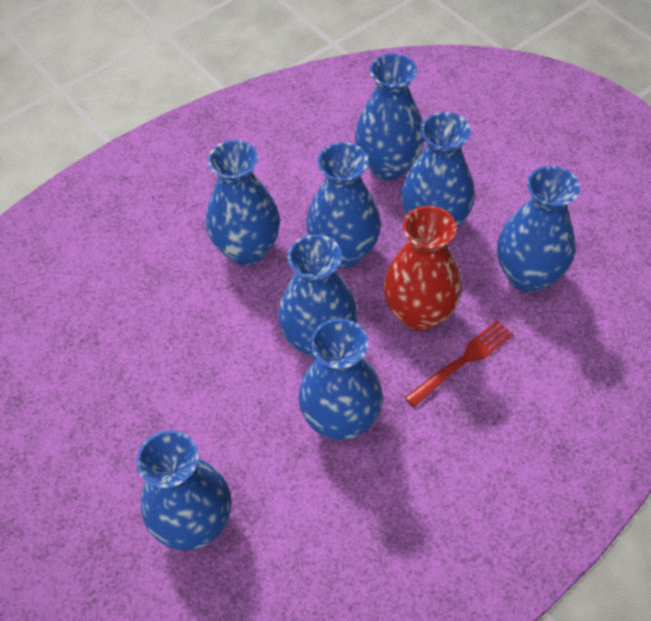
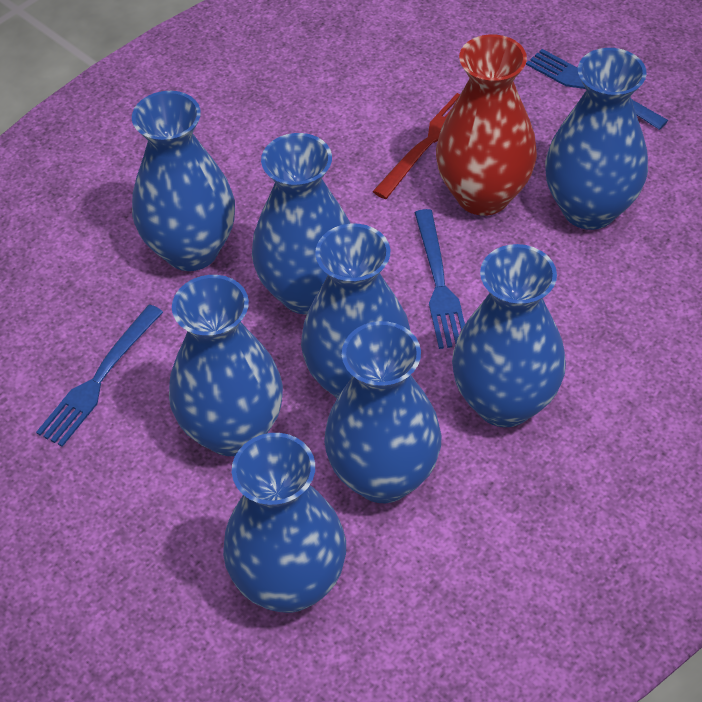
blue fork: 0 -> 3

